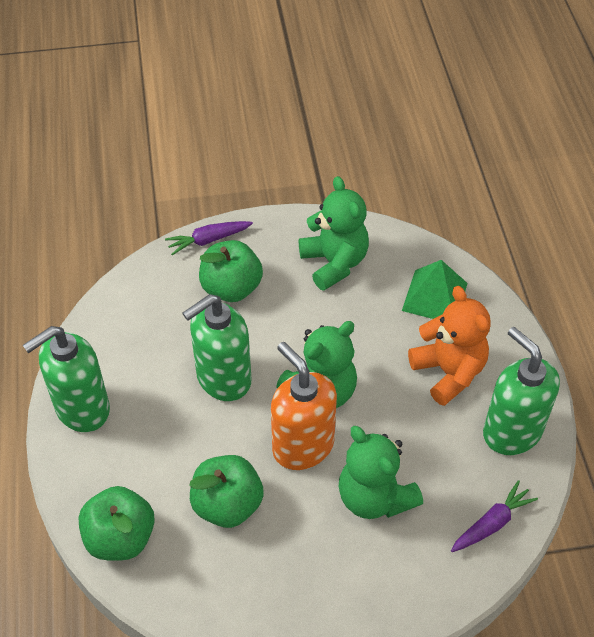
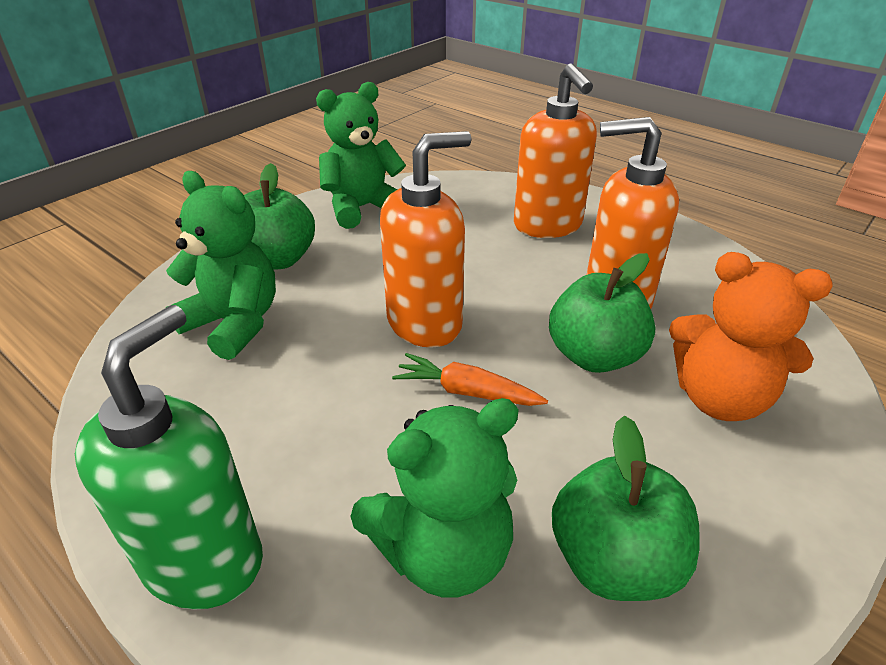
green pyramid: 1 -> 0
green soap dispenser: 3 -> 1
orange carrot: 0 -> 1
orange soap dispenser: 1 -> 3
purple carrot: 2 -> 0

